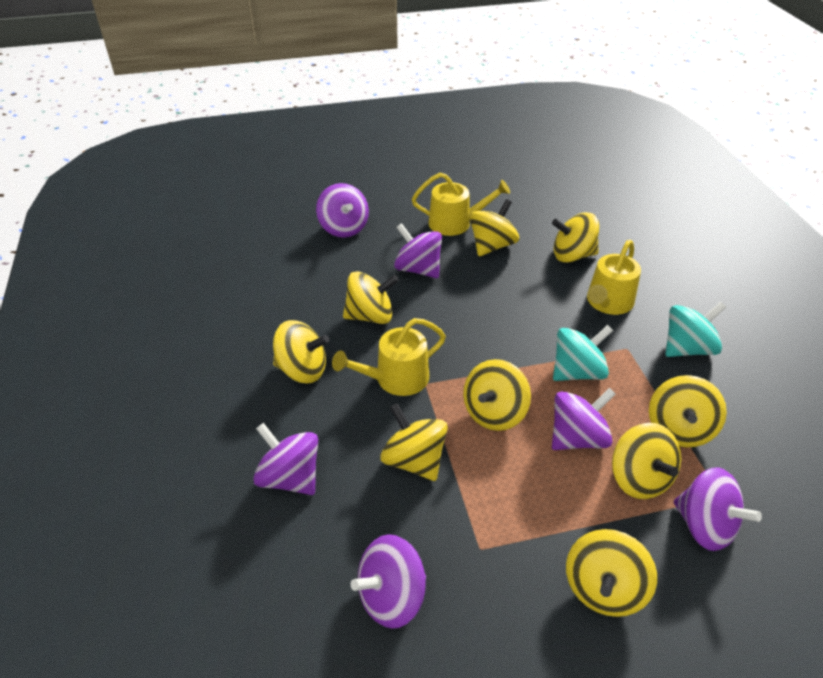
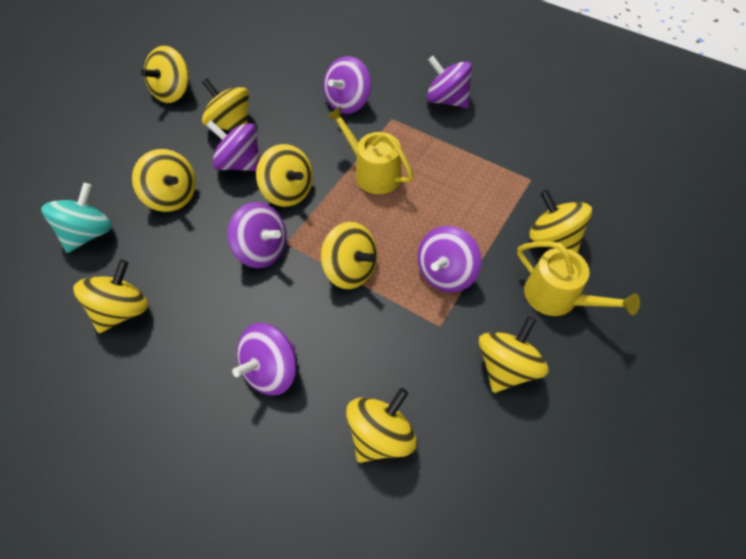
turquoise spinning top: 2 -> 1
yellow watering can: 3 -> 2

